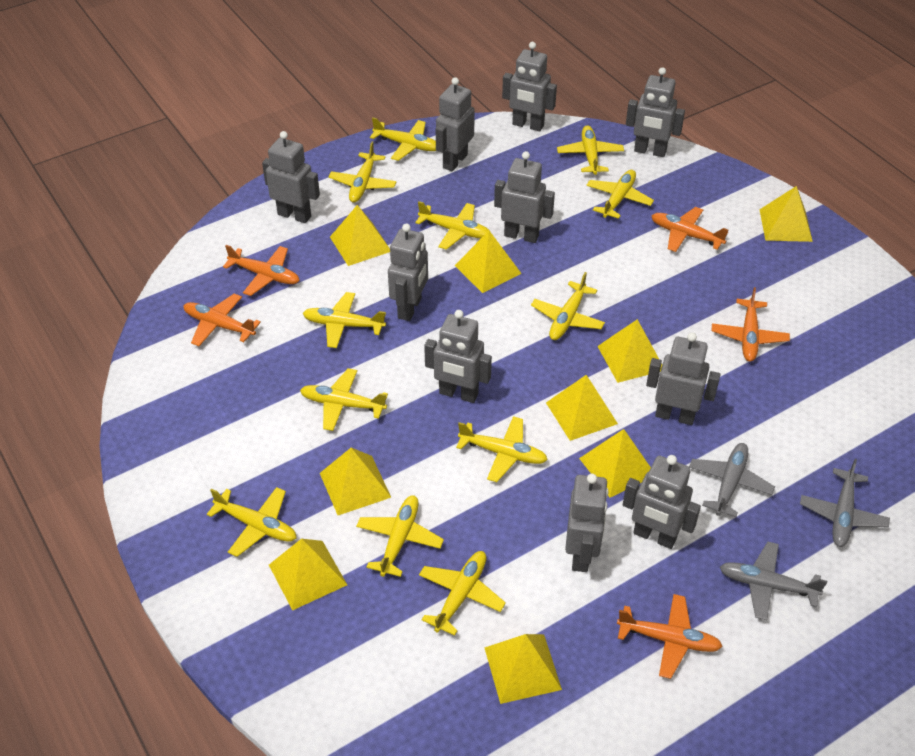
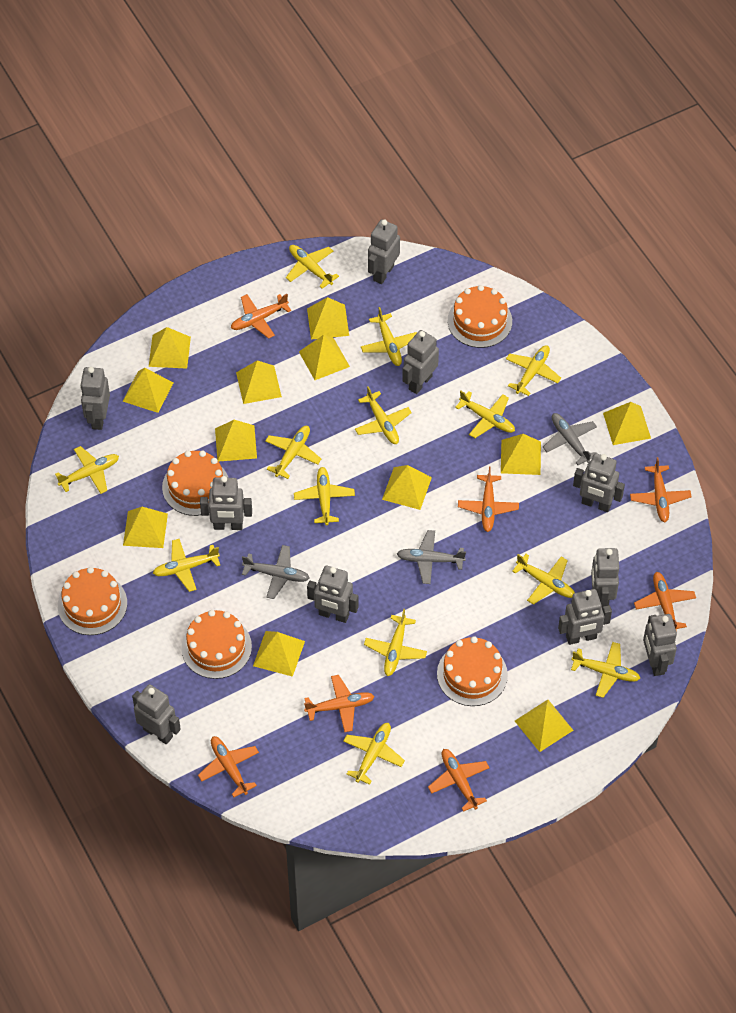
orange cake: 0 -> 5
orange plane: 5 -> 7
yellow plane: 12 -> 13
yellow pyramid: 9 -> 12

